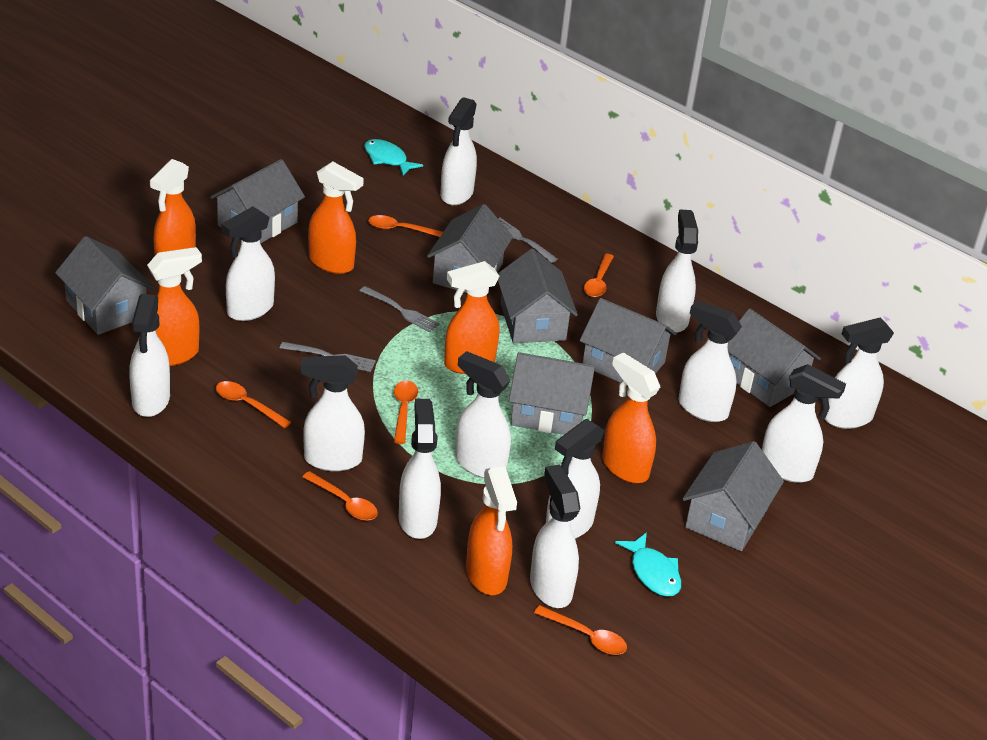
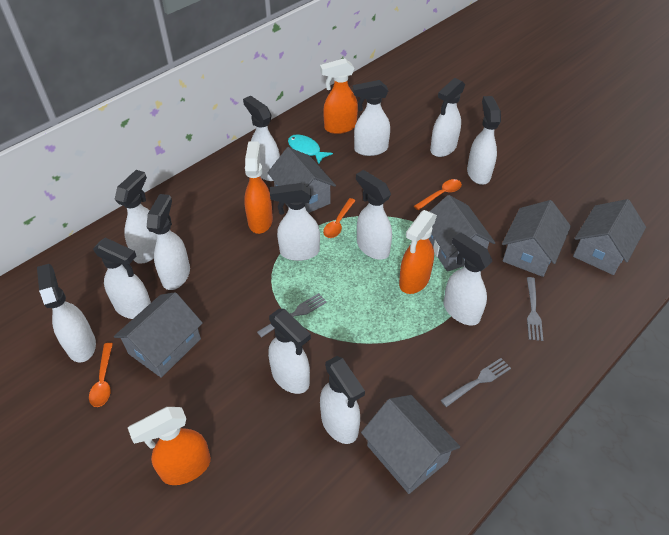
grey house: 8 -> 6
orange spoon: 6 -> 3
orange spray bottle: 6 -> 4
turquoise fish: 2 -> 1
white spray bottle: 12 -> 13

